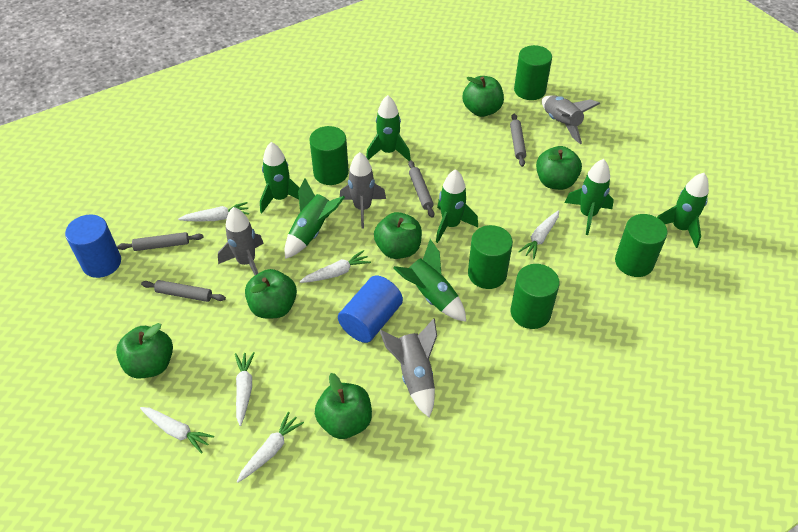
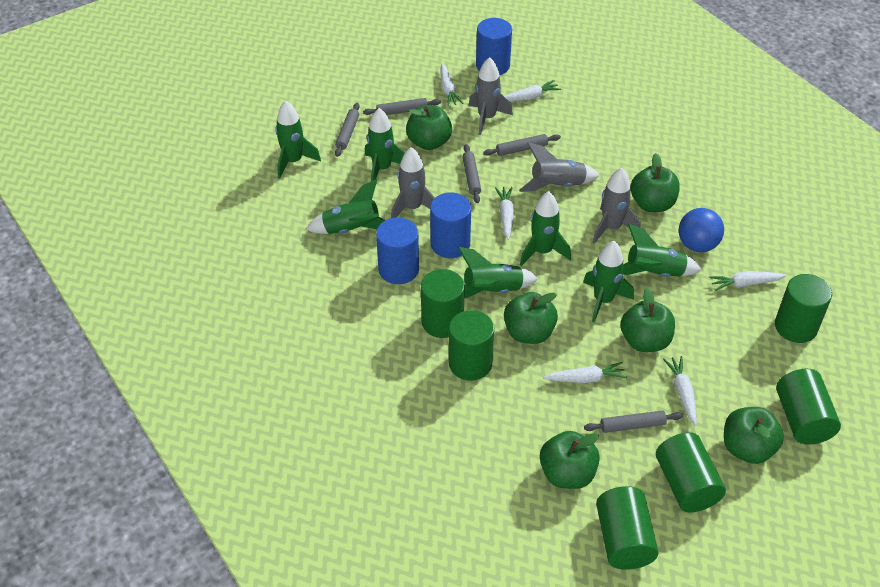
blue ball: 0 -> 1
blue cylinder: 2 -> 3
green cylinder: 5 -> 6
grey rolling pin: 4 -> 5

